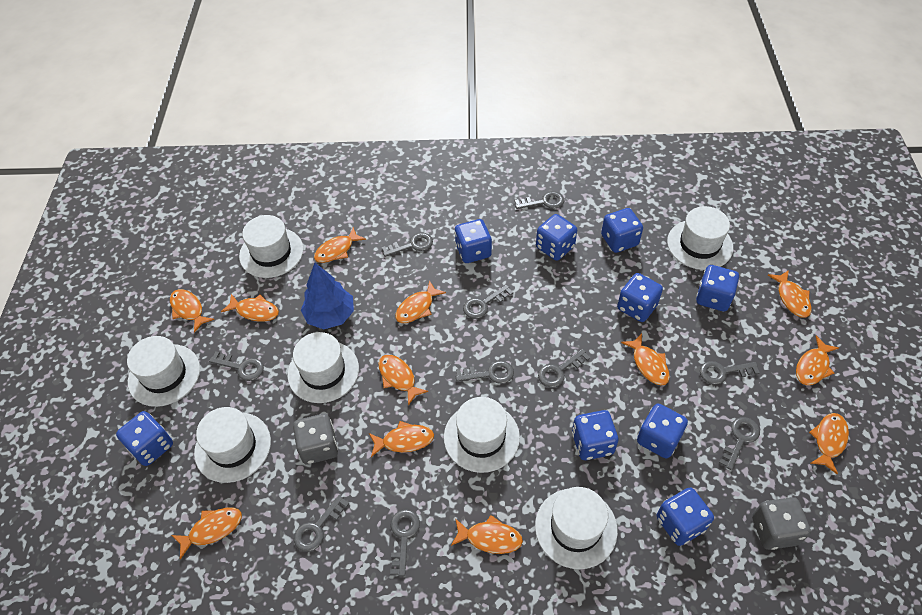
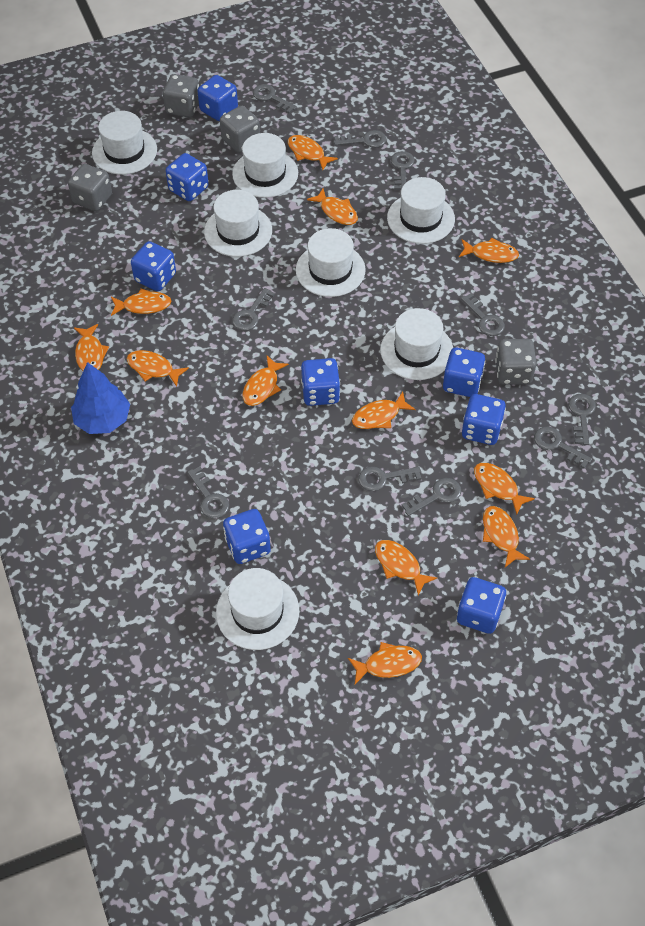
blue dice: 9 -> 8
grey dice: 2 -> 4

